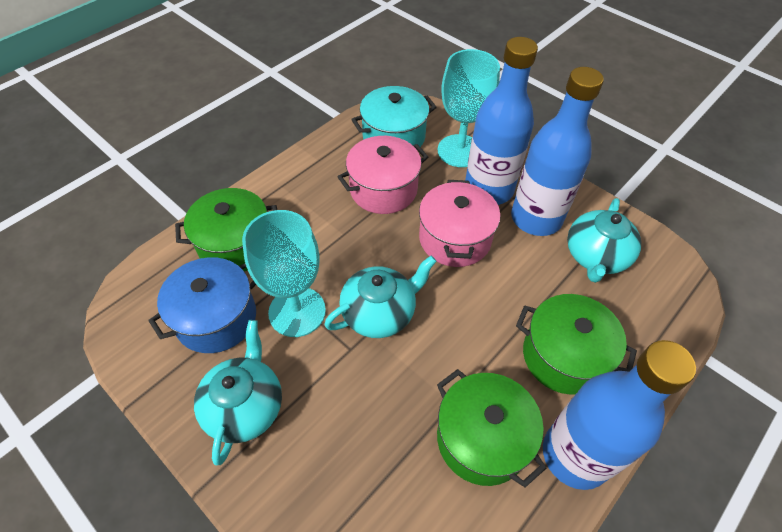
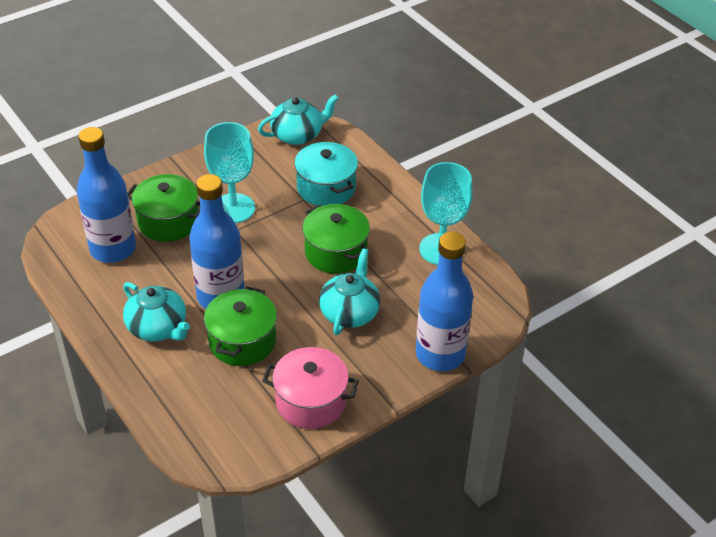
blue pot: 1 -> 0
pink pot: 2 -> 1

